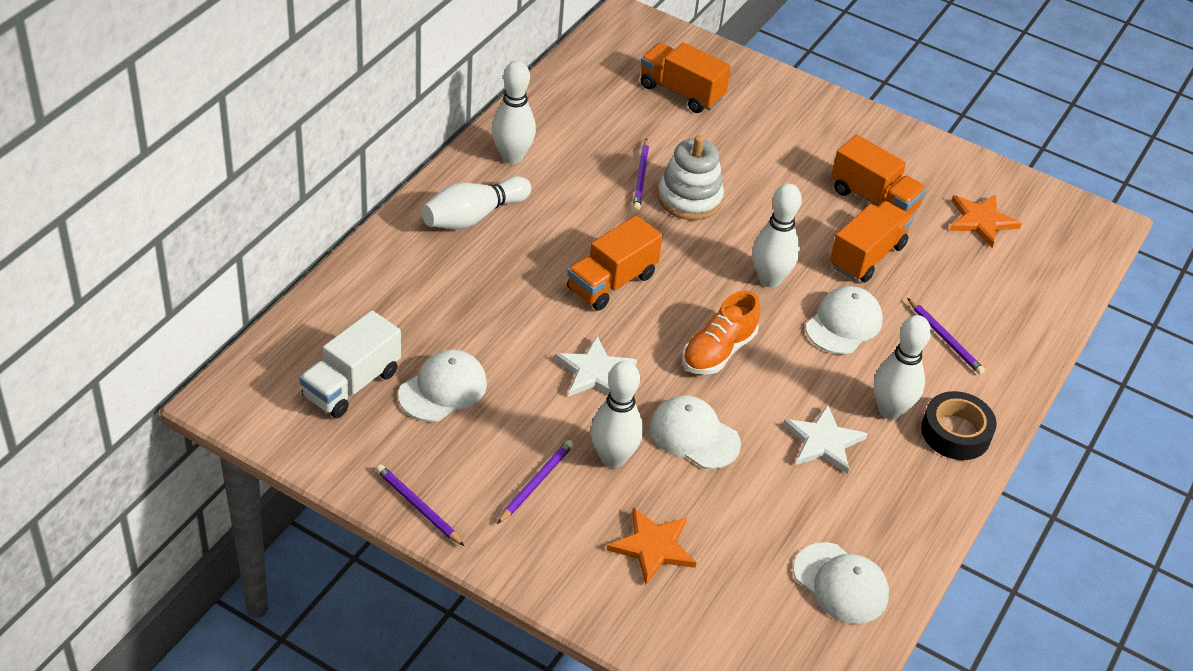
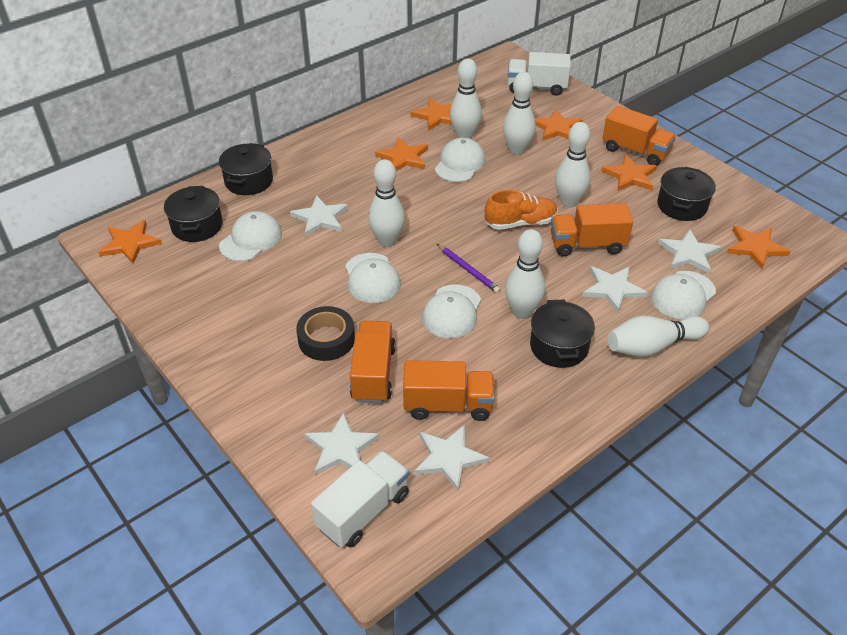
black pot: 0 -> 4
orange star: 2 -> 6
purple pencil: 4 -> 1
white bowling pin: 5 -> 6
white cap: 4 -> 5
white stacking toy: 1 -> 0
white star: 2 -> 5
white truck: 1 -> 2

